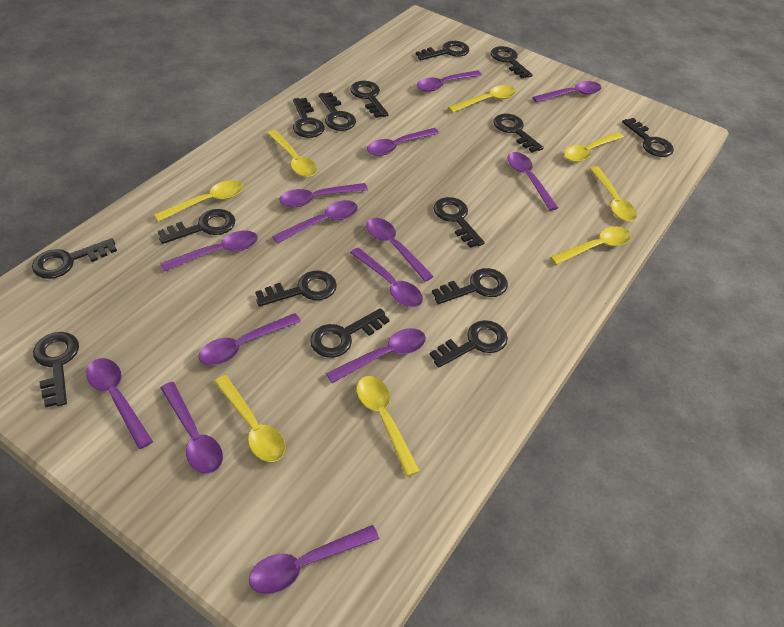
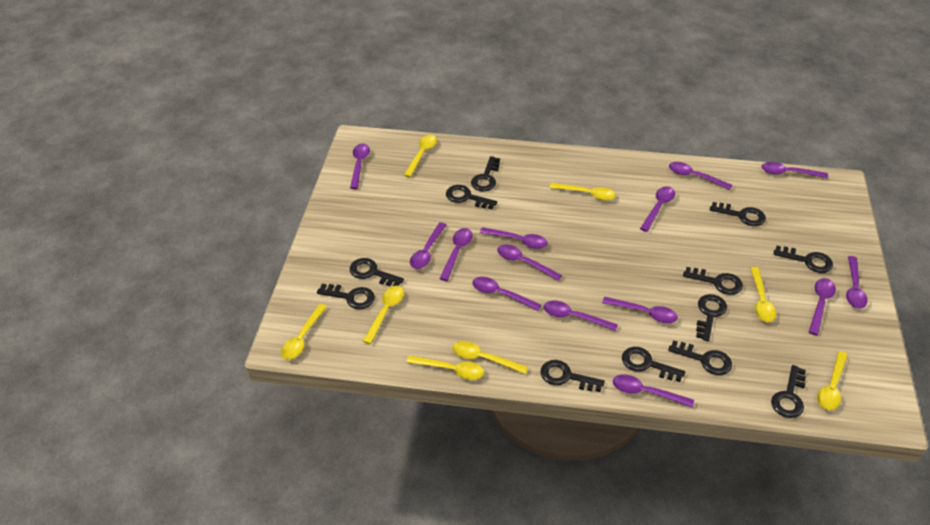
black key: 15 -> 12

